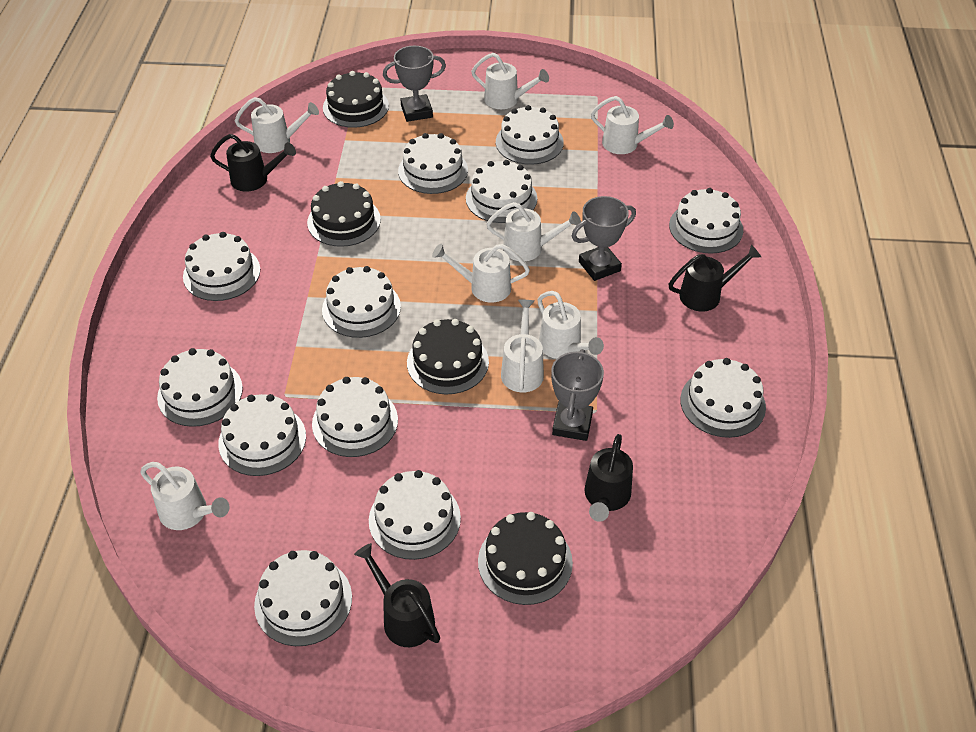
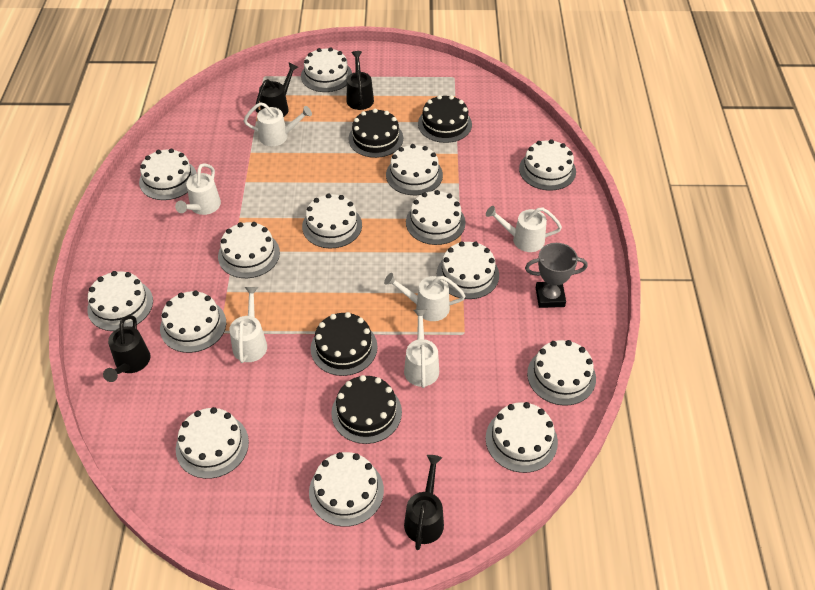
grey trophy: 3 -> 1
white cake: 12 -> 14
white watering can: 8 -> 6

